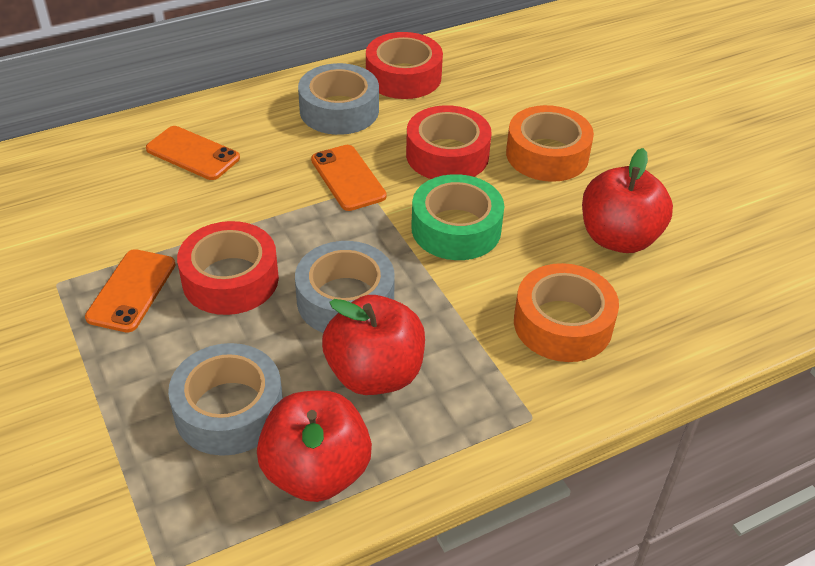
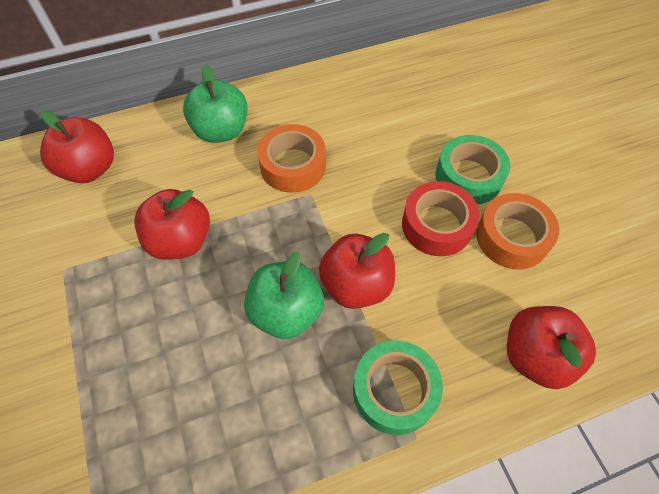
green apple: 0 -> 2
green tape: 1 -> 2
grey tape: 3 -> 0
orange phone: 3 -> 0
red apple: 3 -> 4
red tape: 3 -> 1

